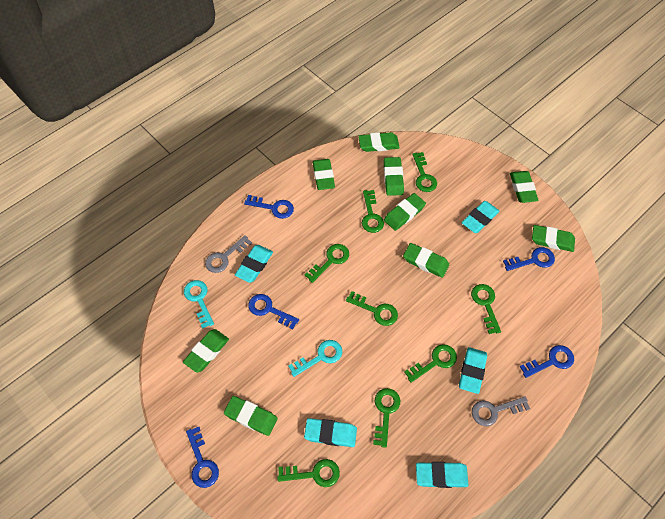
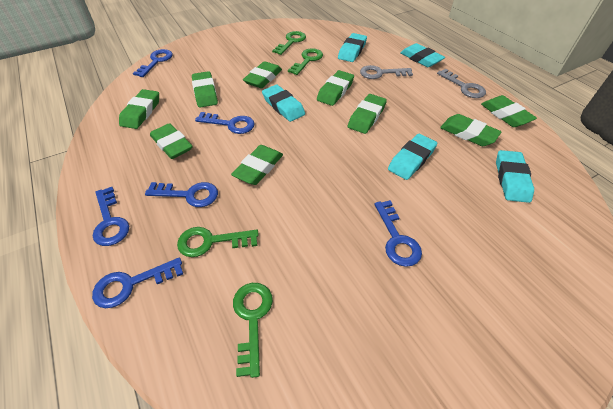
blue key: 5 -> 6
green key: 8 -> 4
turquoise key: 2 -> 0

